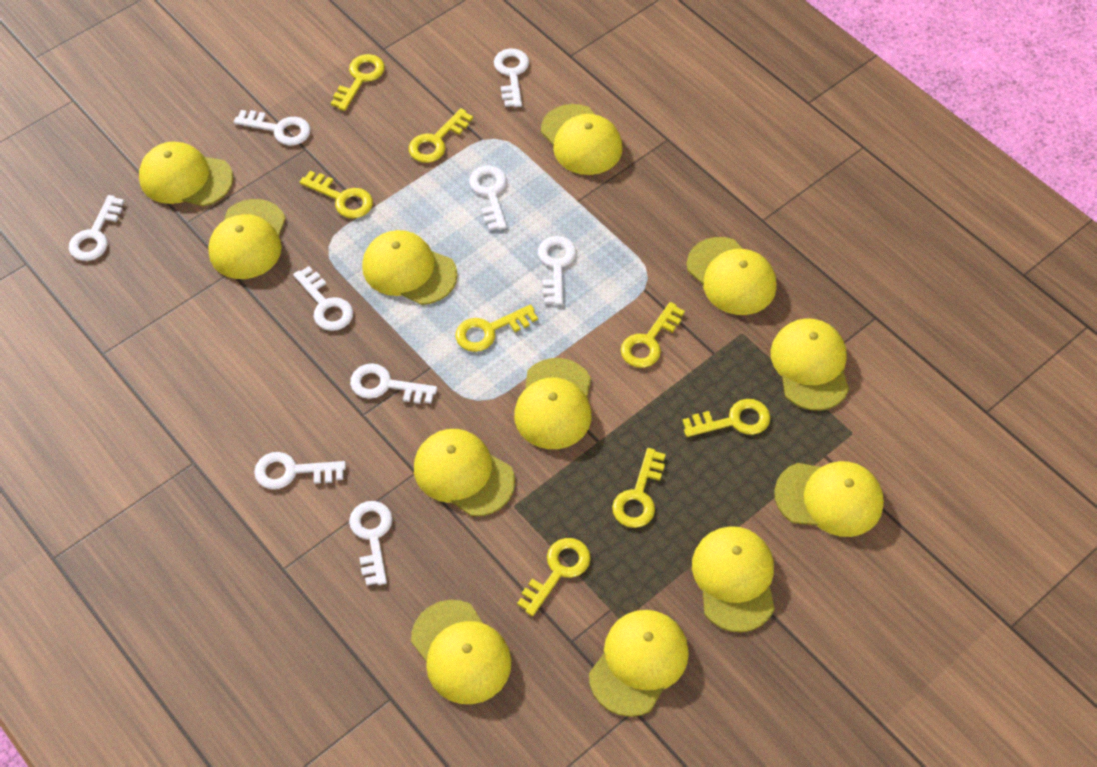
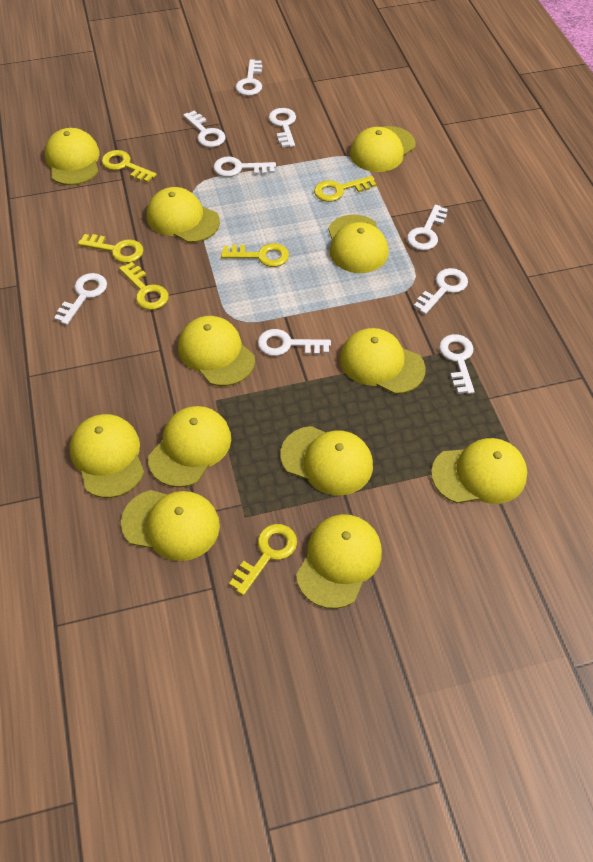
yellow key: 8 -> 6

